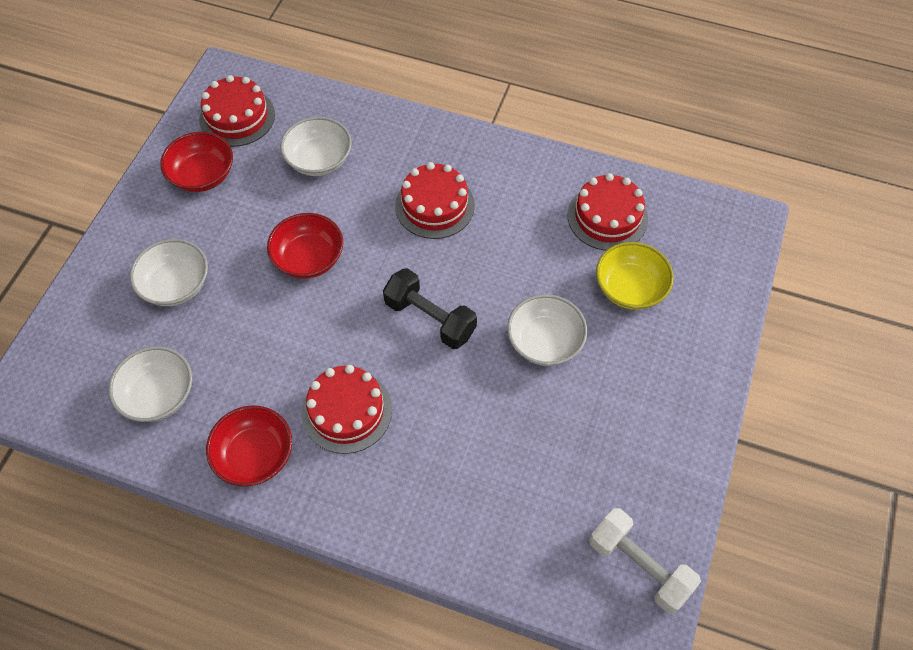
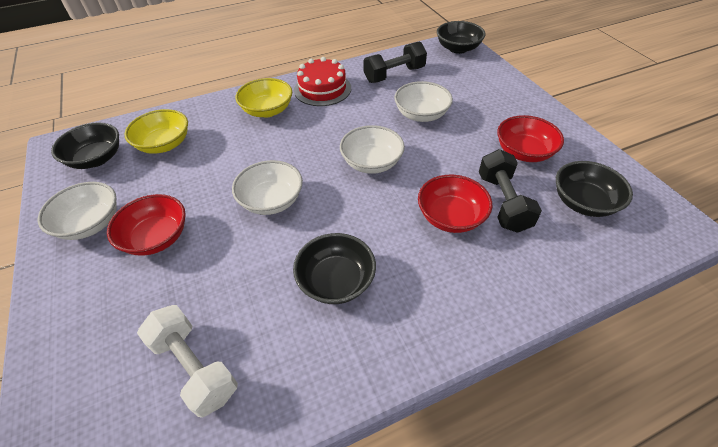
black bowl: 0 -> 4
black dumbbell: 1 -> 2
red cake: 4 -> 1
yellow bowl: 1 -> 2

